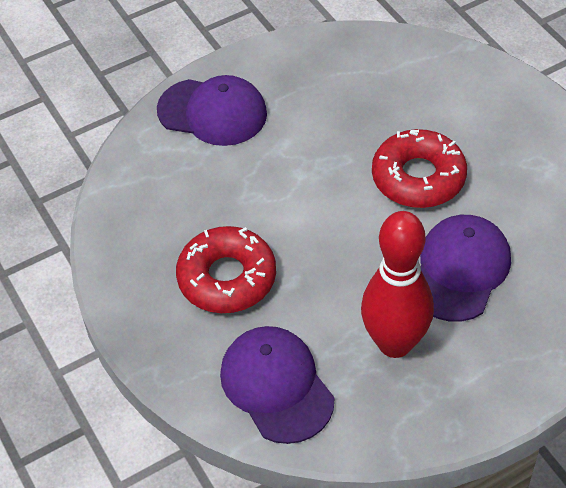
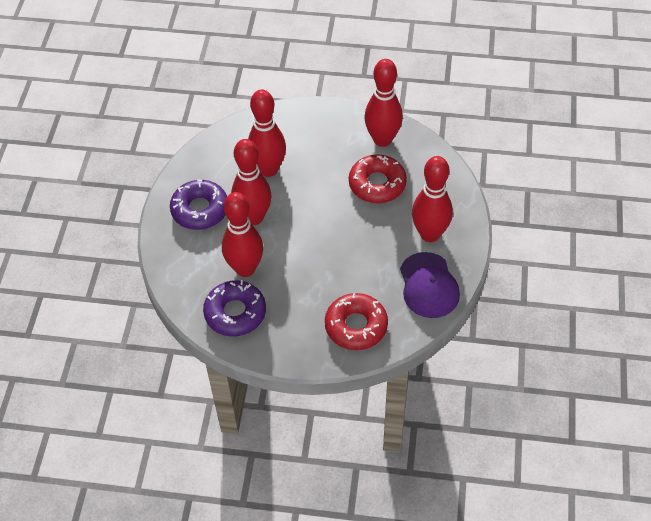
purple cap: 3 -> 1
purple donut: 0 -> 2
red bowling pin: 1 -> 5

